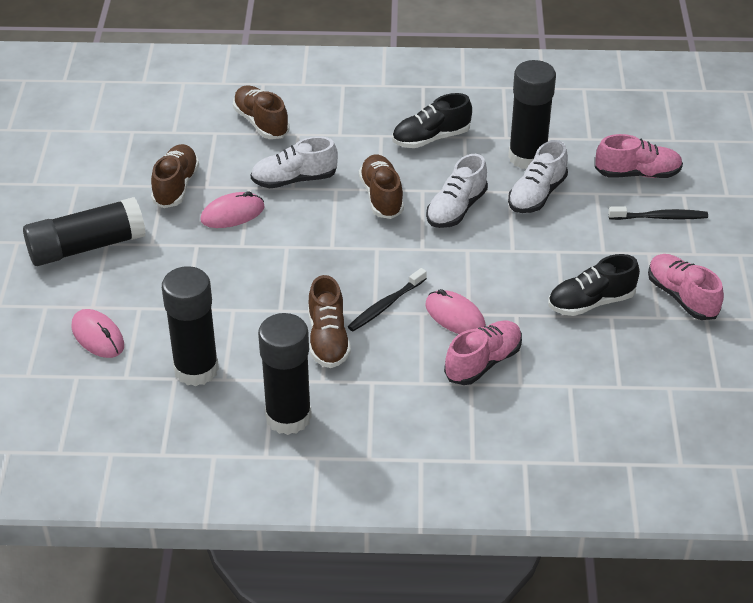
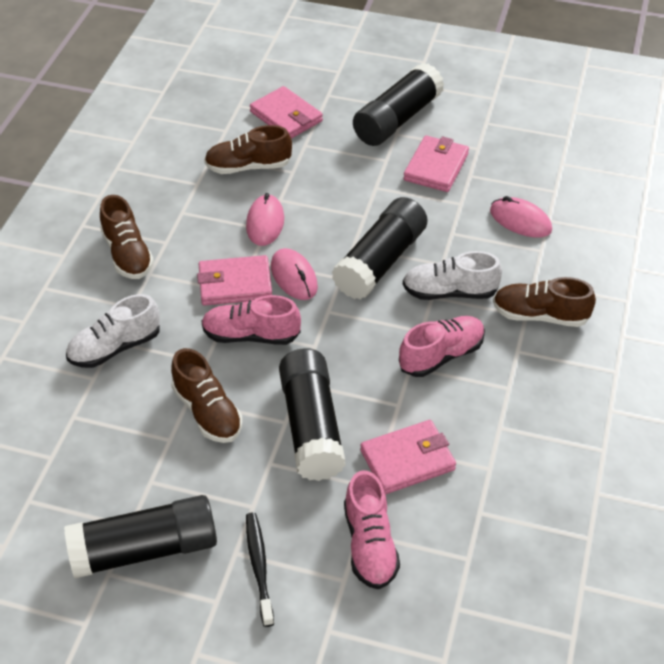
black shoe: 2 -> 0
black toothbrush: 2 -> 1
pink wallet: 0 -> 4
white shoe: 3 -> 2

